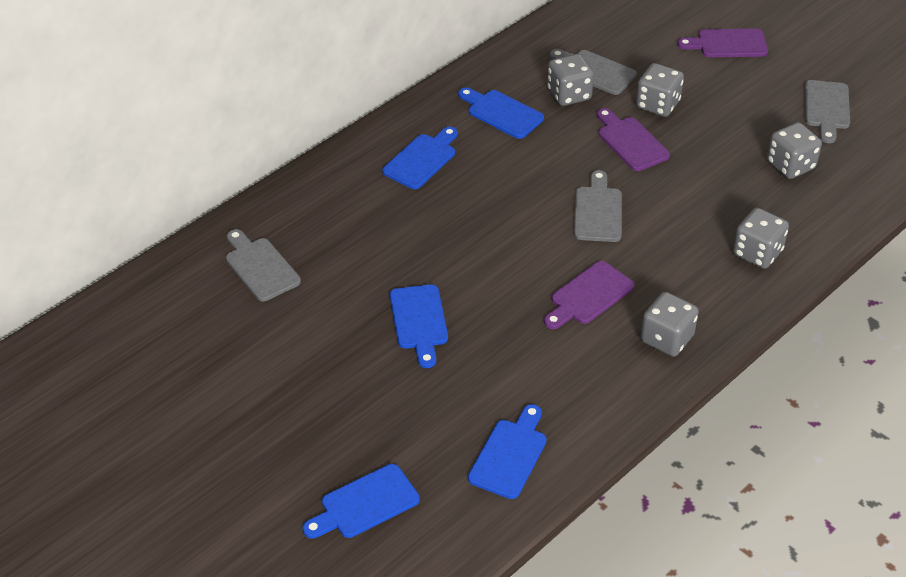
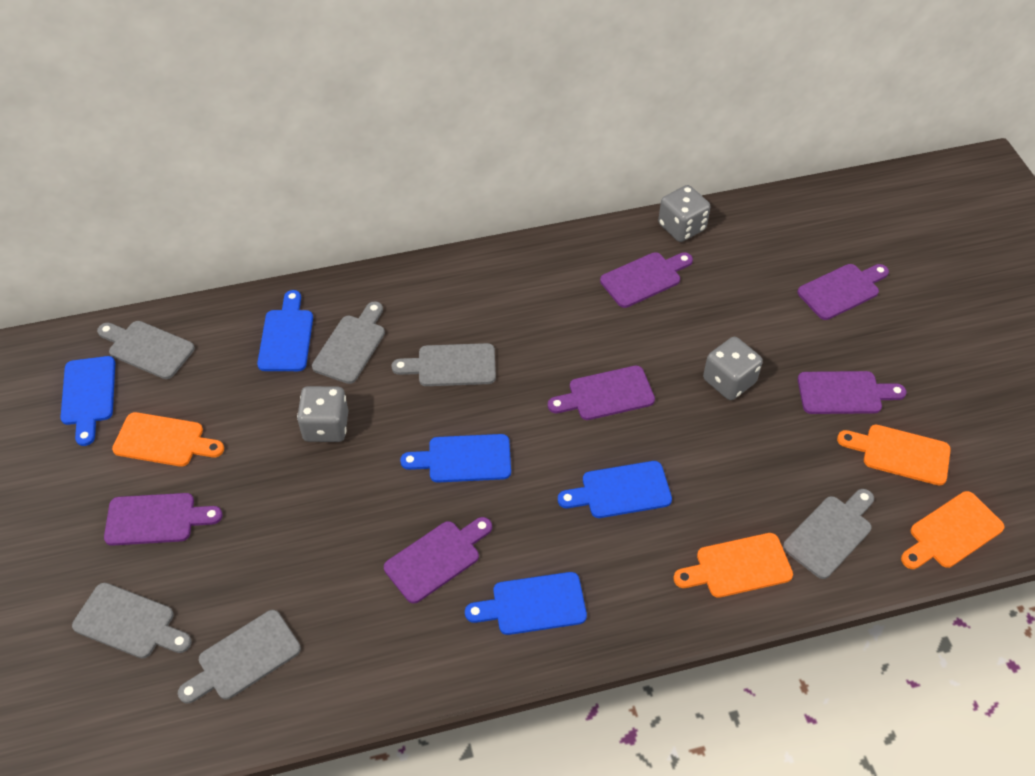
grey cutting board: 4 -> 6
grey dice: 5 -> 3
orange cutting board: 0 -> 4
purple cutting board: 3 -> 6

